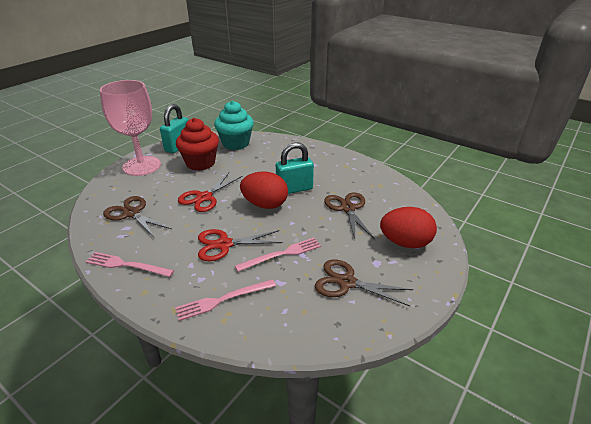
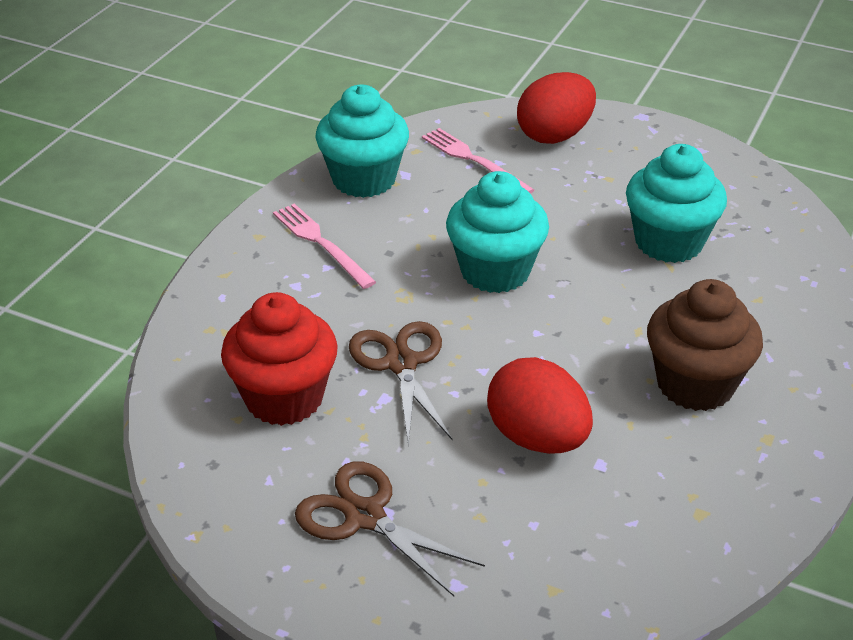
brown cupcake: 0 -> 1
brown scissors: 3 -> 2
pink fork: 3 -> 2
pink goblet: 1 -> 0
red scissors: 2 -> 0
turquoise cupcake: 1 -> 3
turquoise padlock: 2 -> 0

